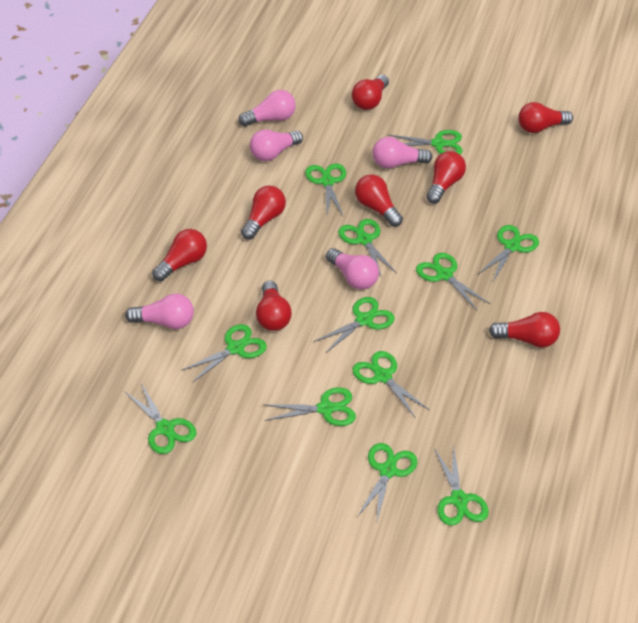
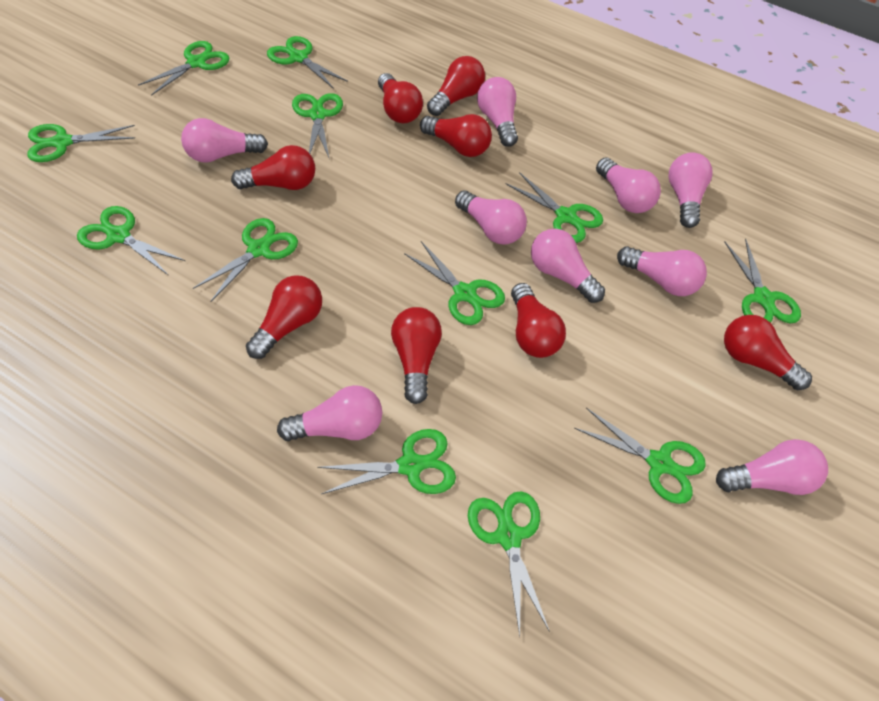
pink light bulb: 5 -> 9

